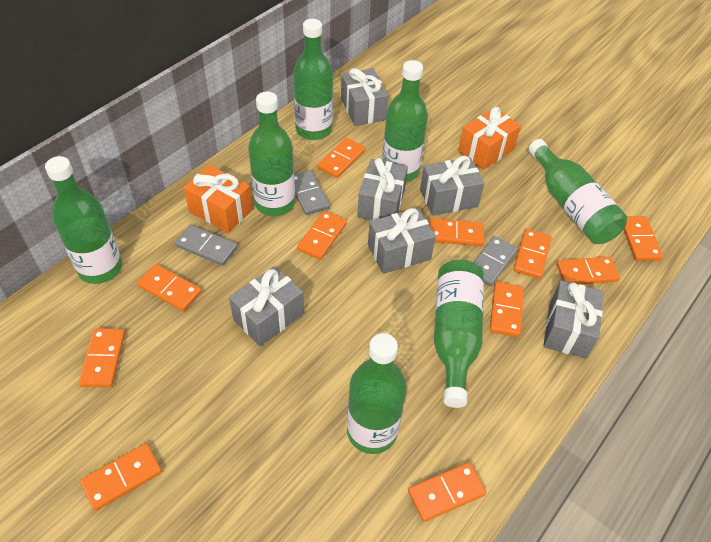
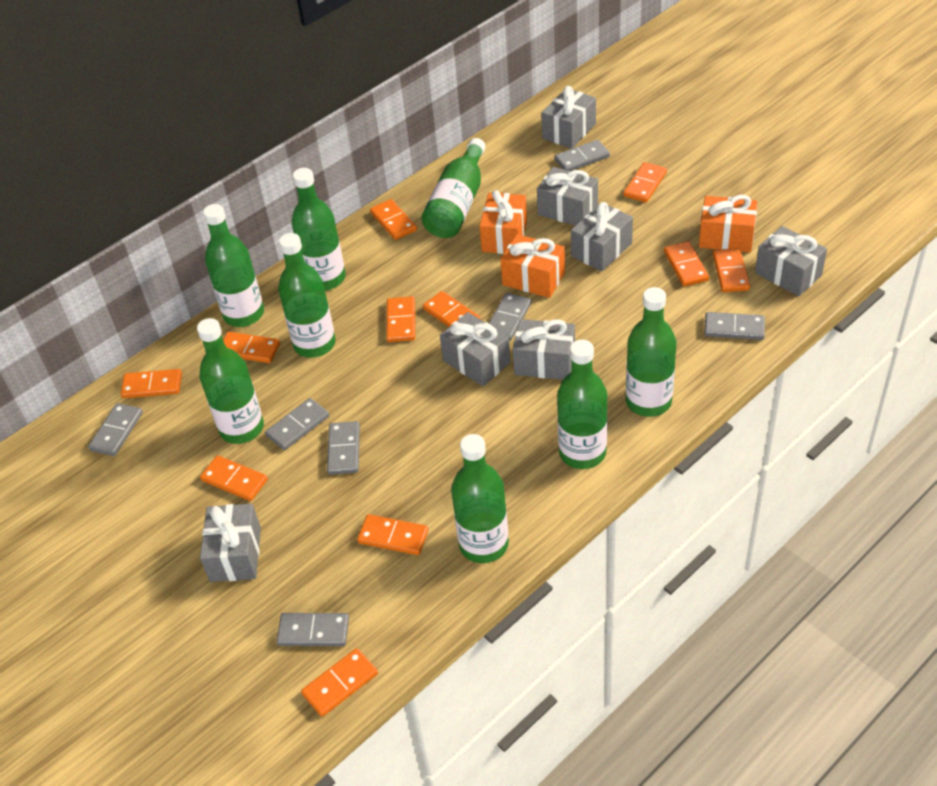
green bottle: 7 -> 8
grey domino: 3 -> 7
grey gift: 6 -> 7
orange gift: 2 -> 3

